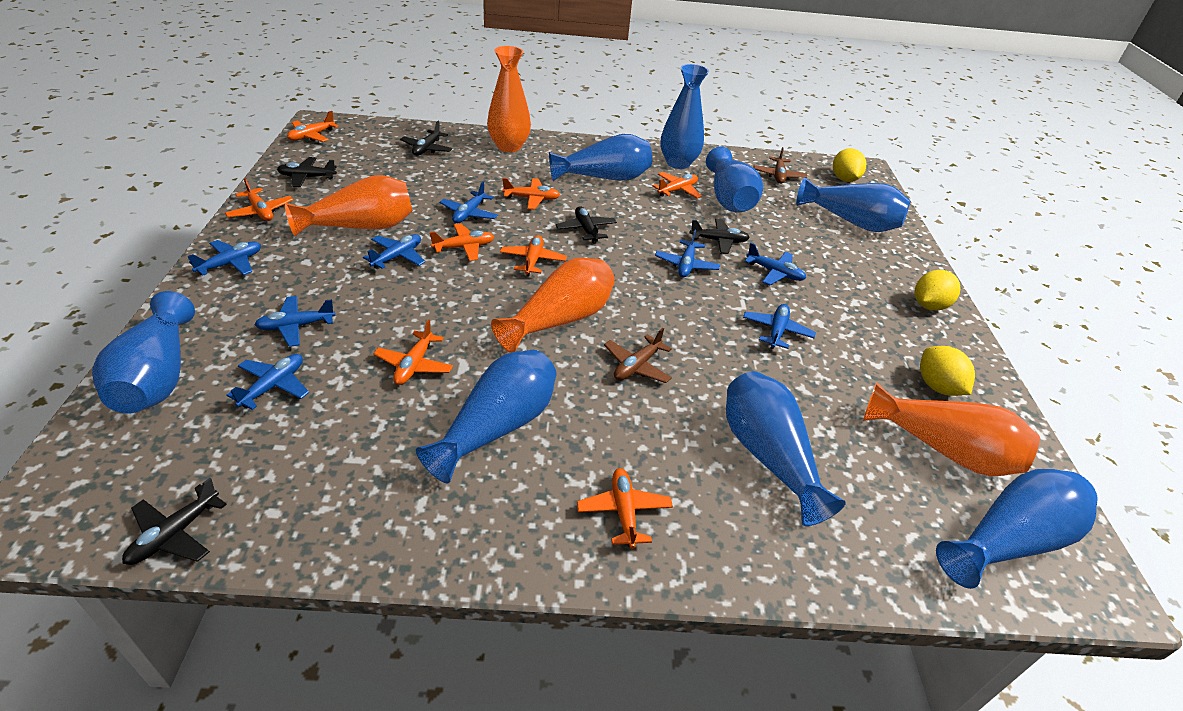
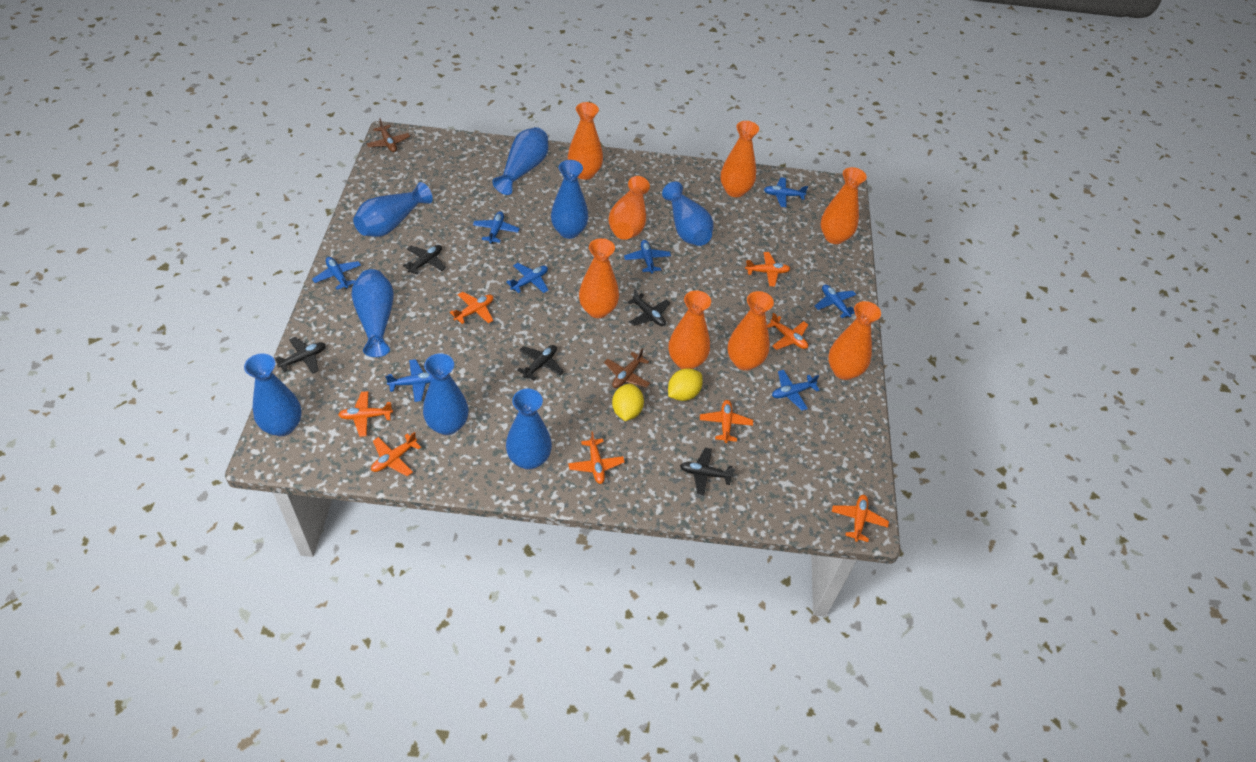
orange vase: 4 -> 8
yellow lemon: 3 -> 2

